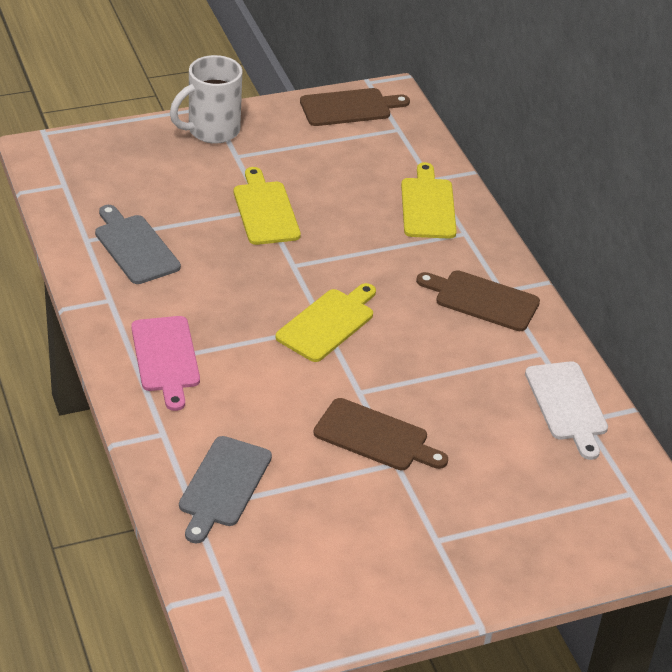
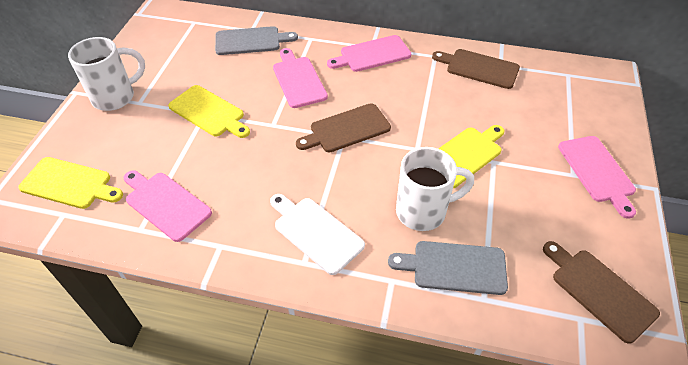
pink cutting board: 1 -> 4
white mug: 1 -> 2

